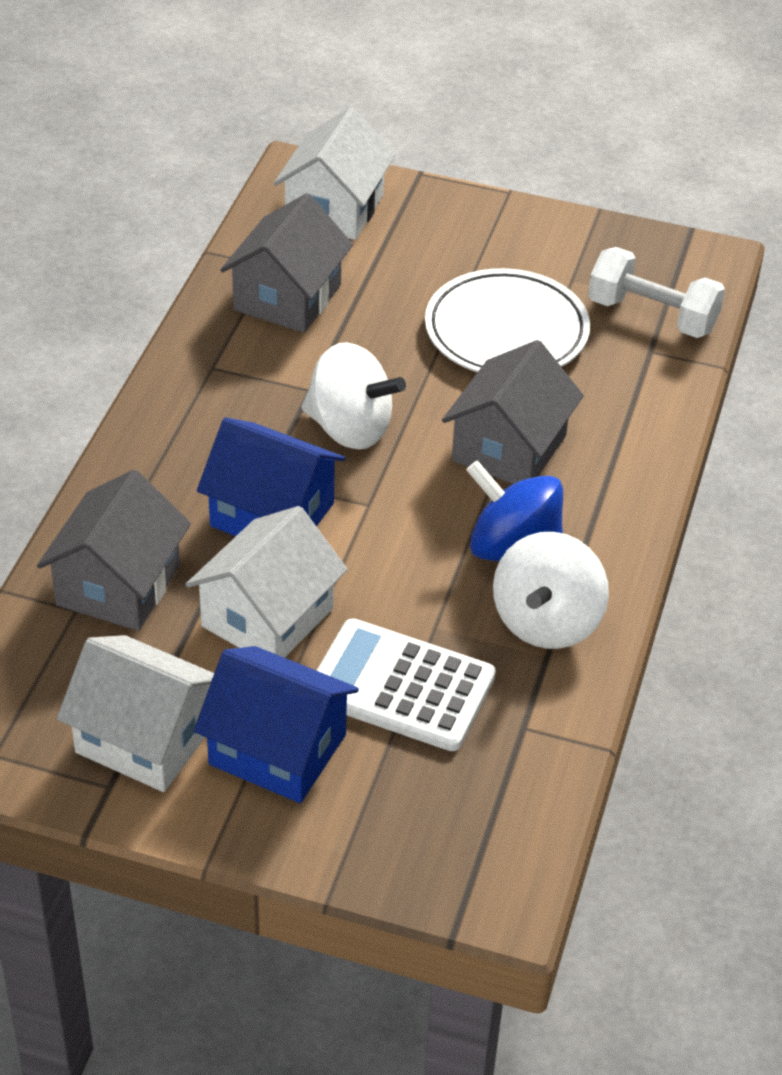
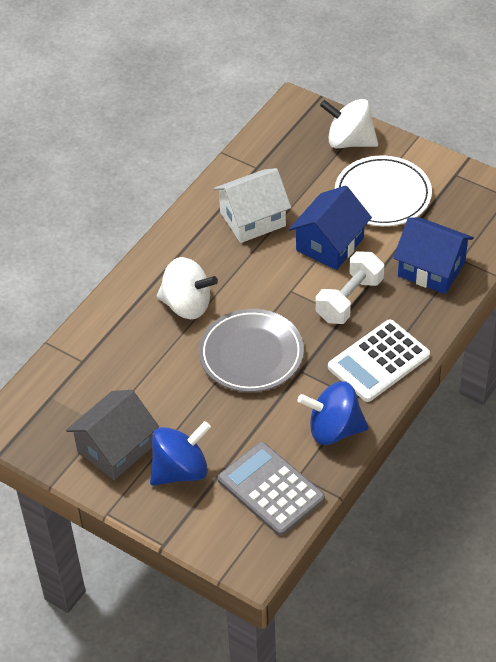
blue spinning top: 1 -> 2
grey calculator: 0 -> 1
grey house: 3 -> 1
grey plate: 0 -> 1
white house: 3 -> 1

